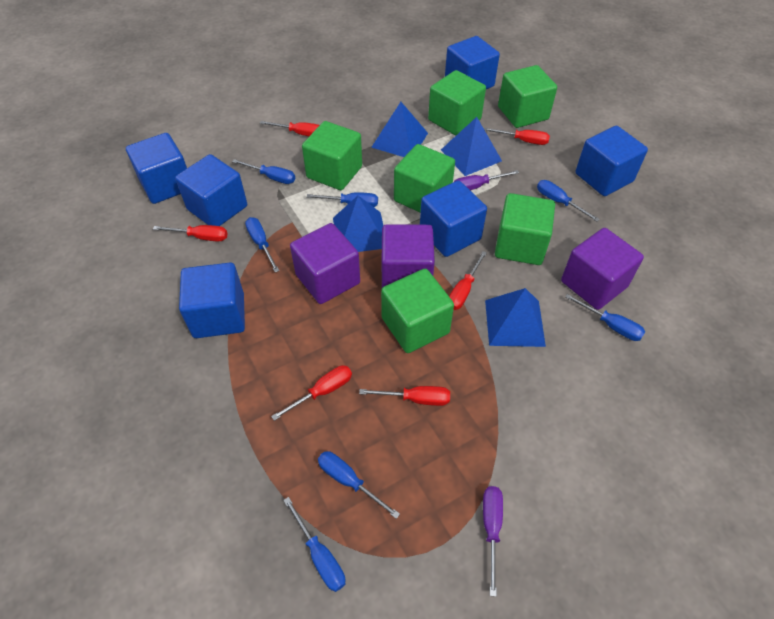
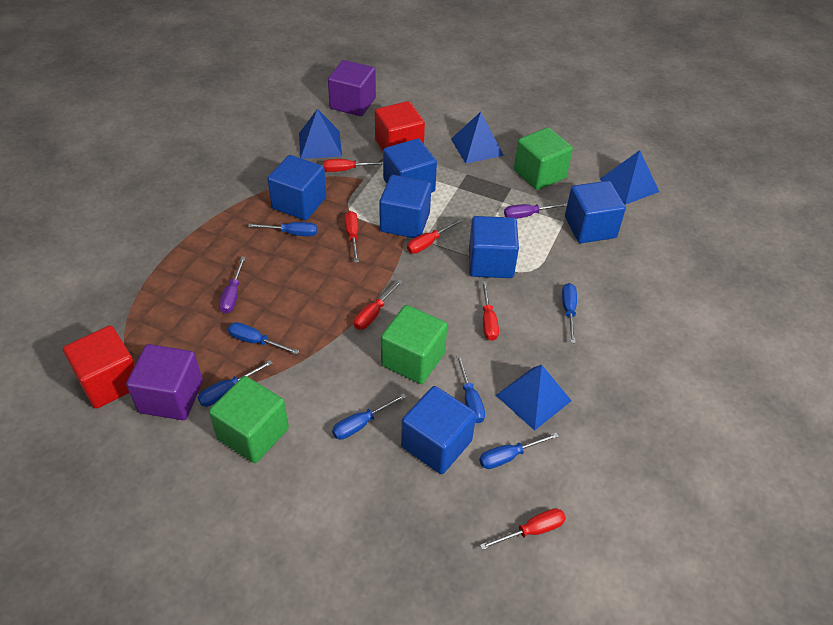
green cube: 6 -> 3
purple cube: 3 -> 2
red cube: 0 -> 2

